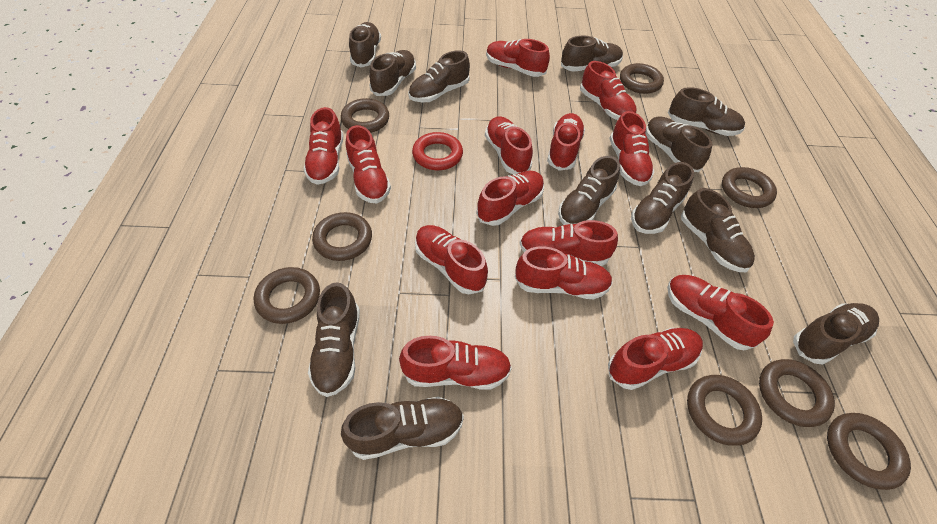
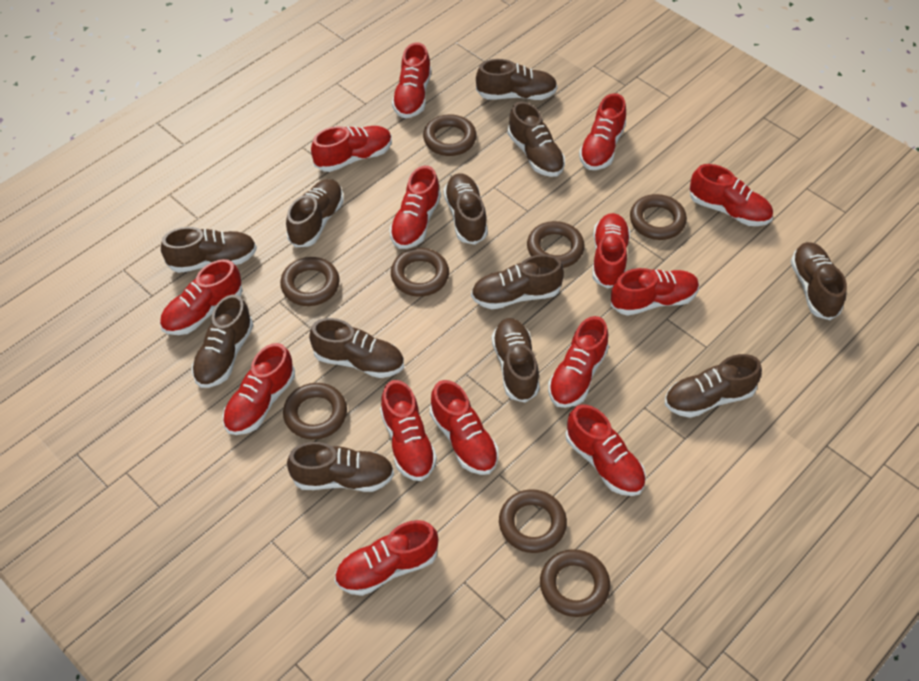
red ring: 1 -> 0

